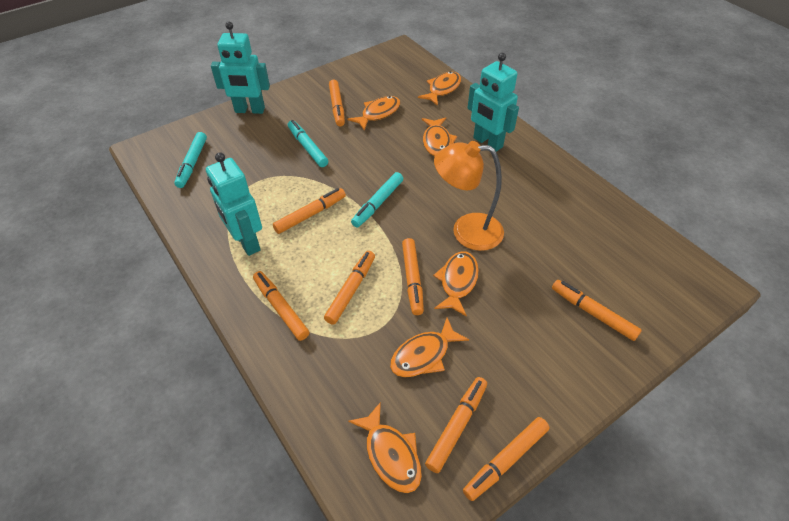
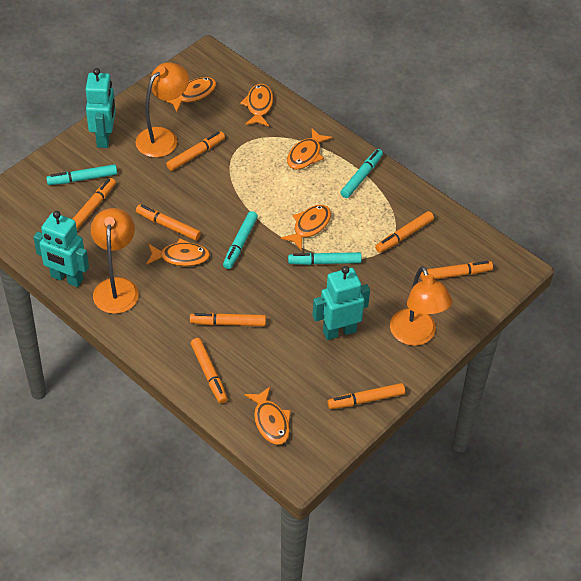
orange lamp: 1 -> 3
turquoise marker: 3 -> 4

